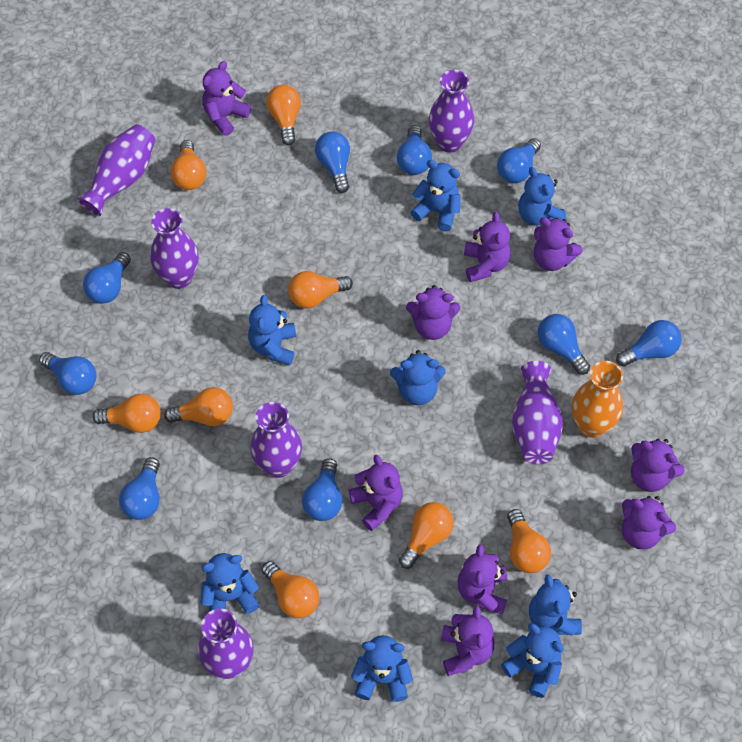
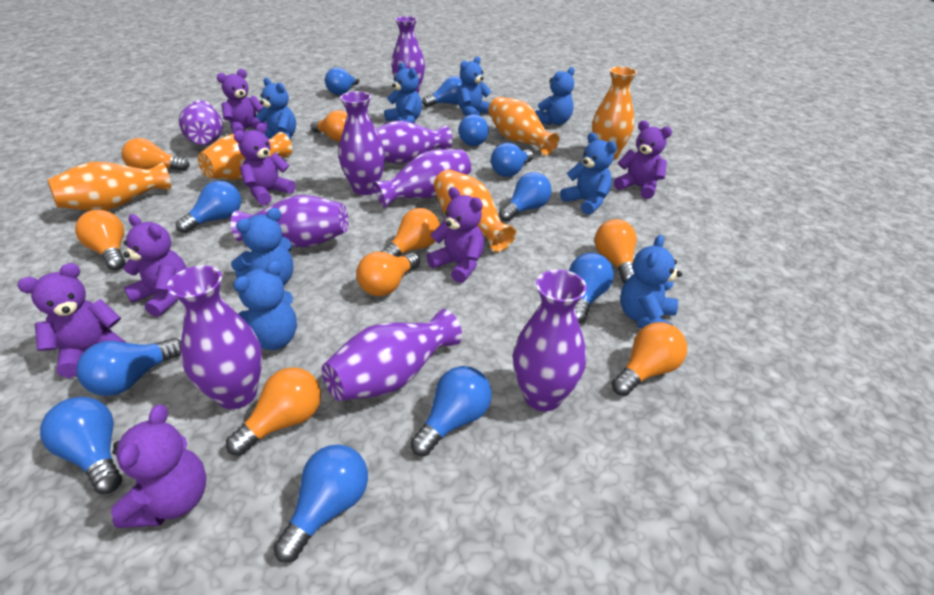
blue light bulb: 9 -> 11
orange vase: 1 -> 5
purple teddy bear: 9 -> 7
purple vase: 6 -> 9

